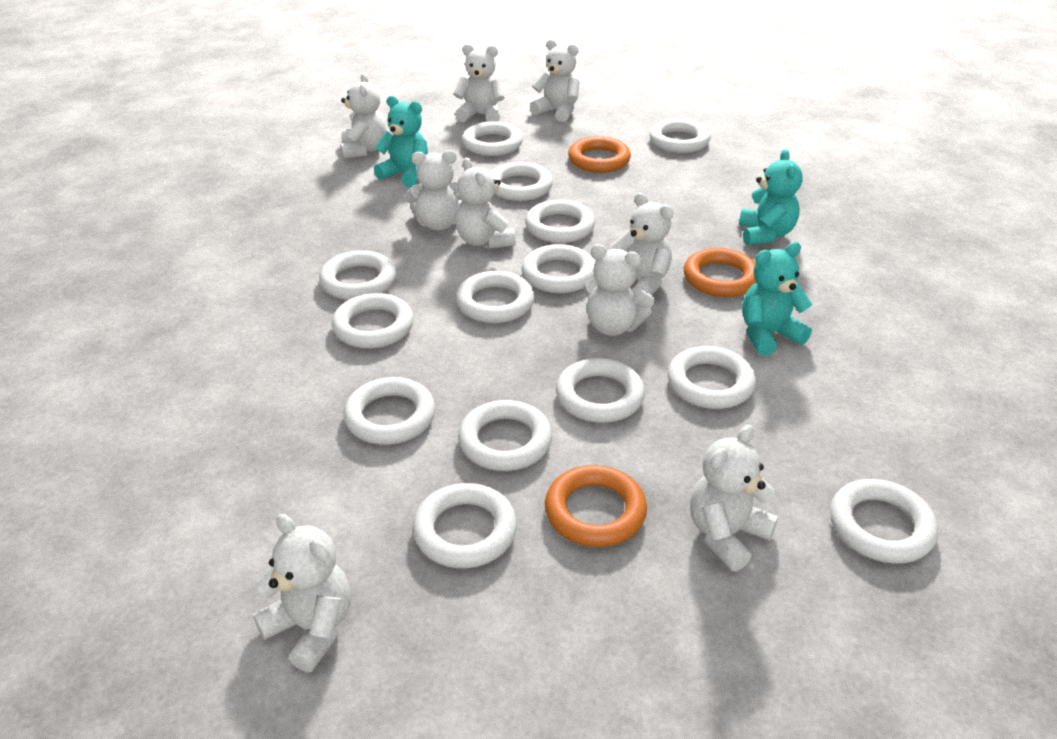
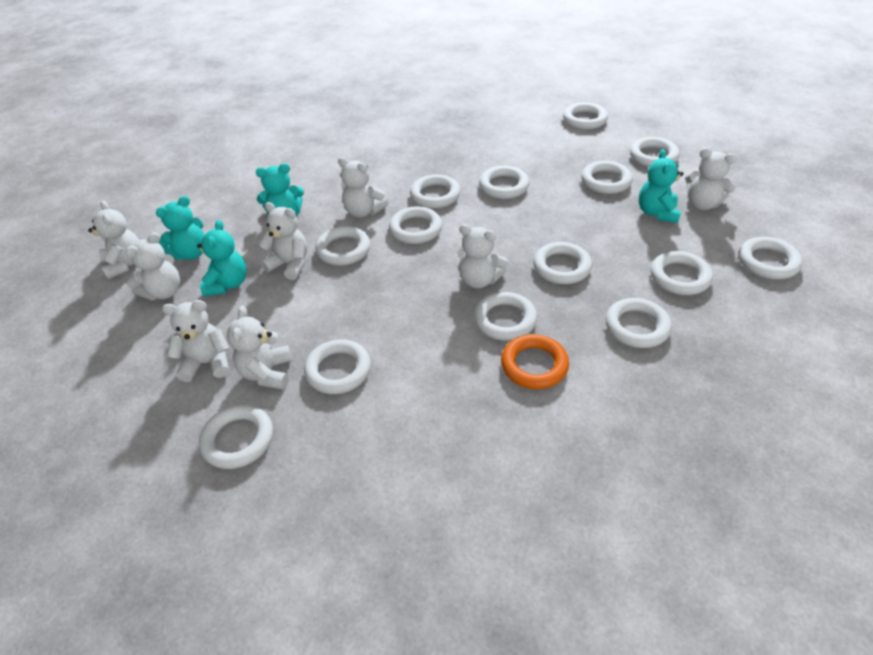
orange ring: 3 -> 1
turquoise teddy bear: 3 -> 4
white teddy bear: 9 -> 8

